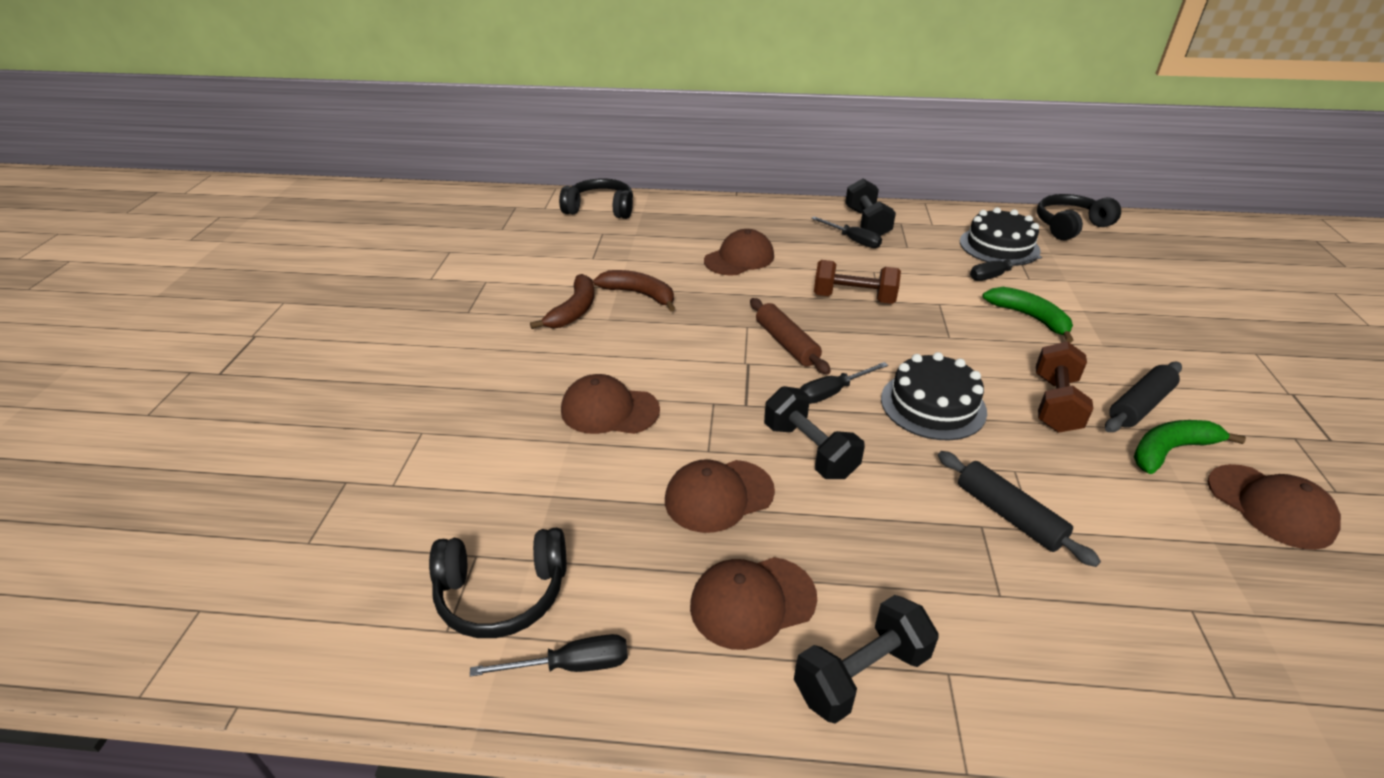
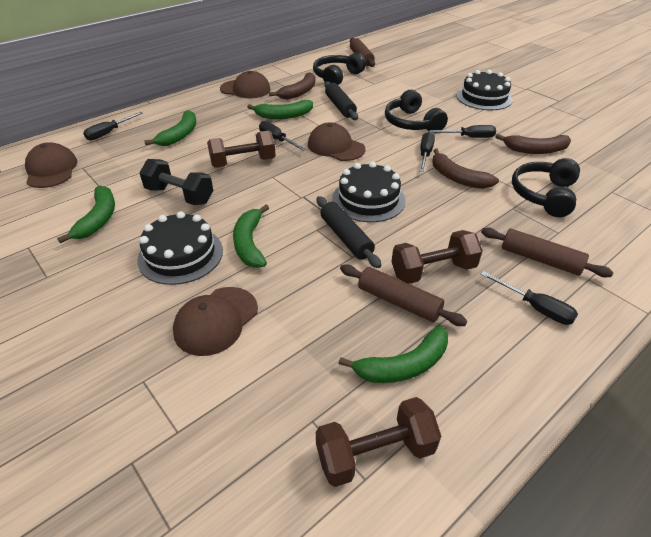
black cake: 2 -> 3
black dumbbell: 3 -> 1
black screwdriver: 4 -> 5
brown banana: 2 -> 3
brown cap: 5 -> 4
brown dumbbell: 2 -> 3
brown rolling pin: 1 -> 3
green banana: 2 -> 5

